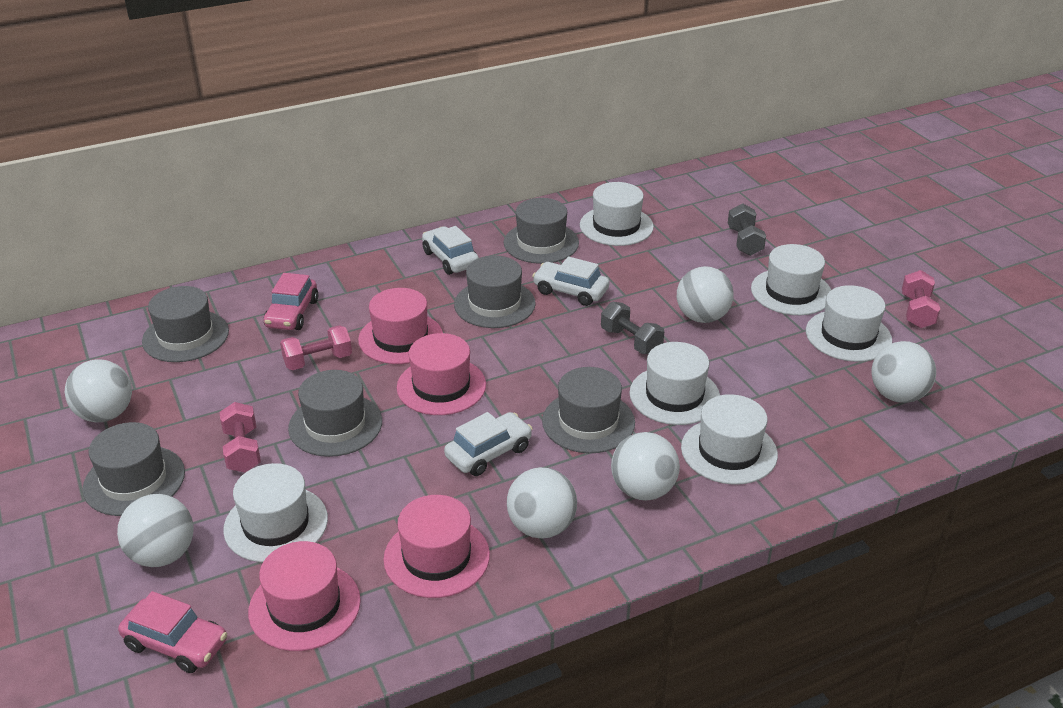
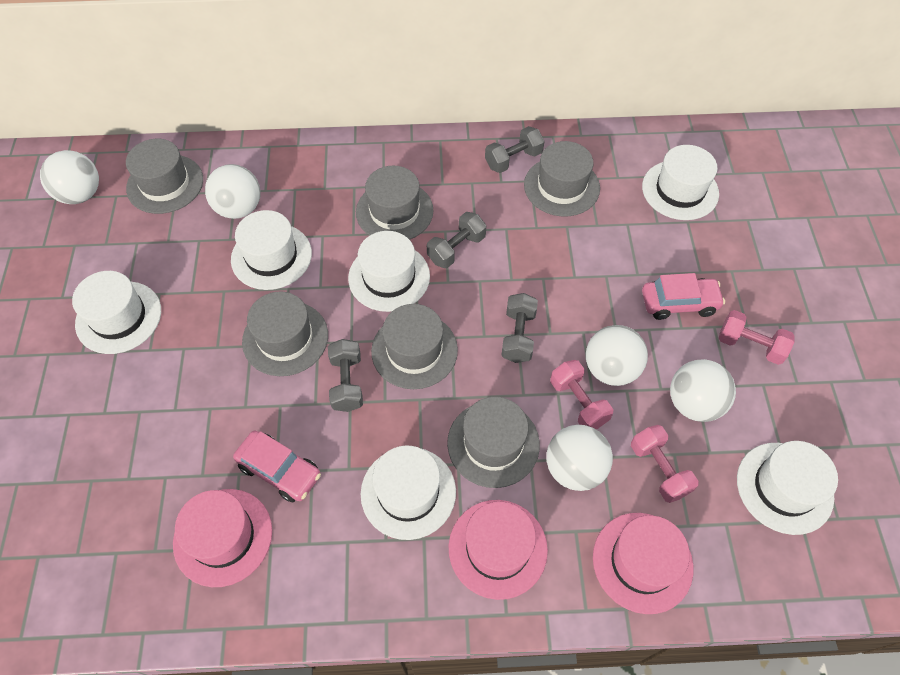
grey dumbbell: 2 -> 4
pink hat: 4 -> 3
white ball: 6 -> 5
white car: 3 -> 0

